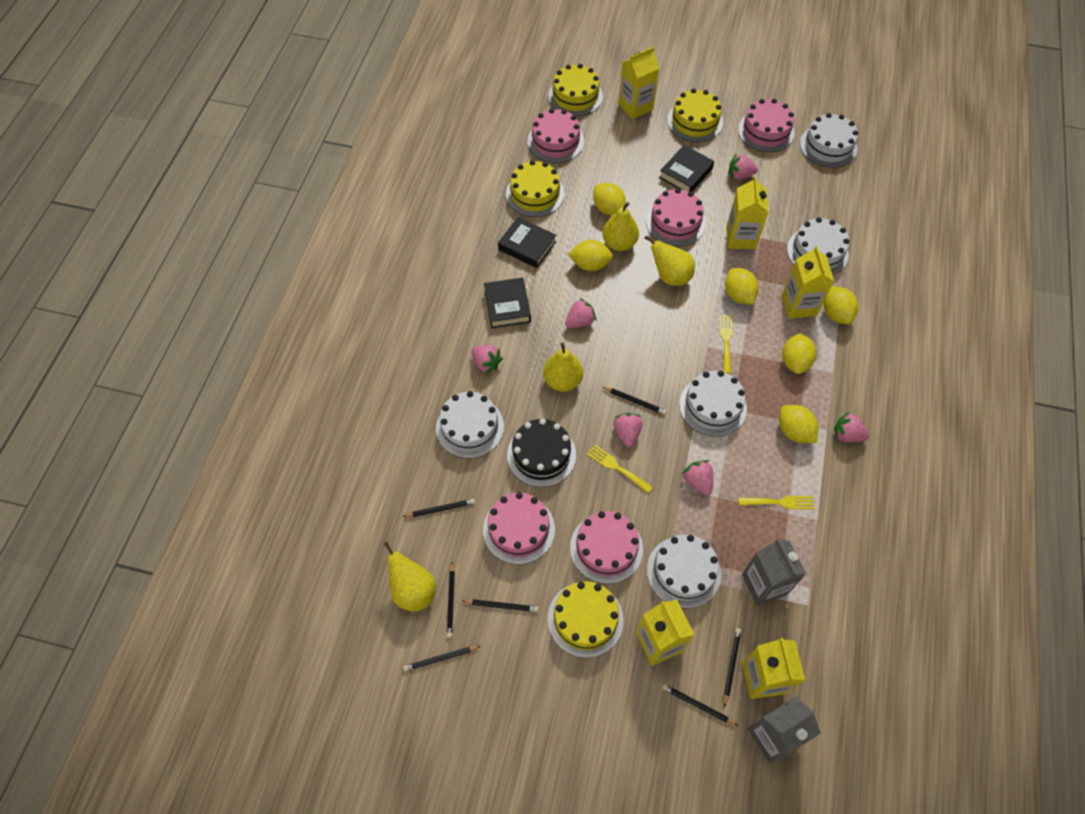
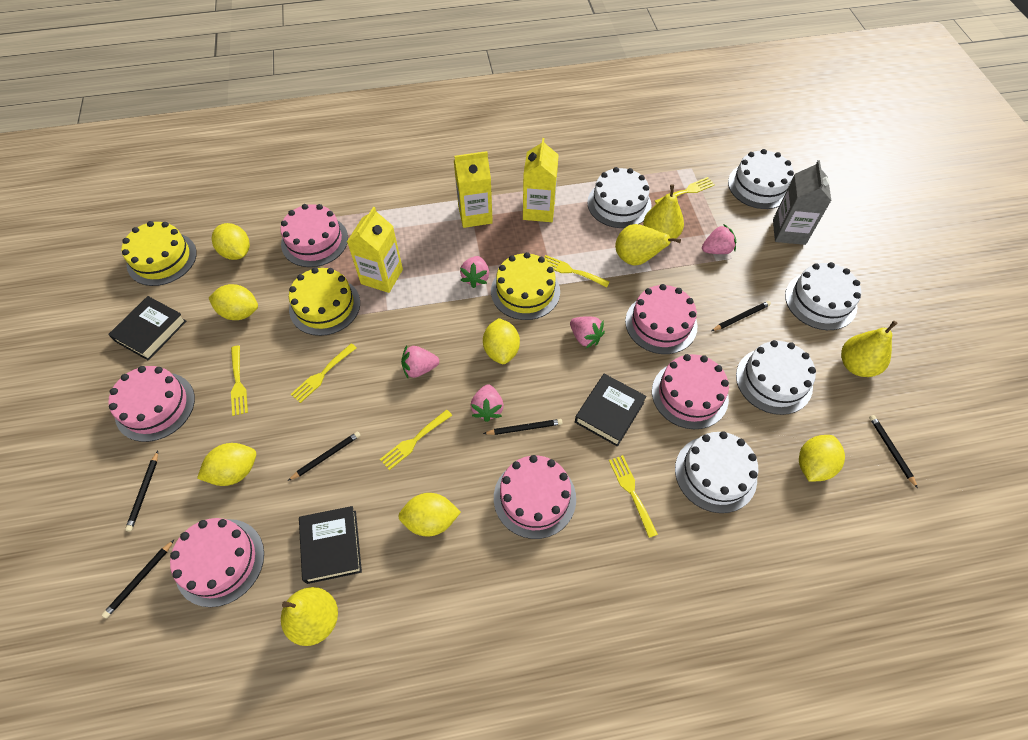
black cake: 1 -> 0
black pencil: 7 -> 6
grey carton: 2 -> 1
pink cake: 5 -> 6
pink strawberry: 6 -> 5
yellow cake: 4 -> 3
yellow carton: 5 -> 3
yellow fork: 3 -> 6

